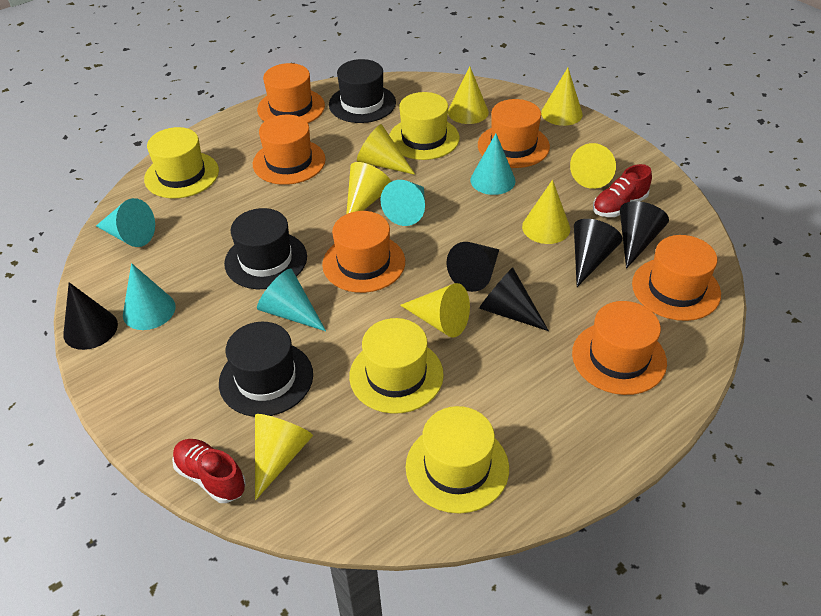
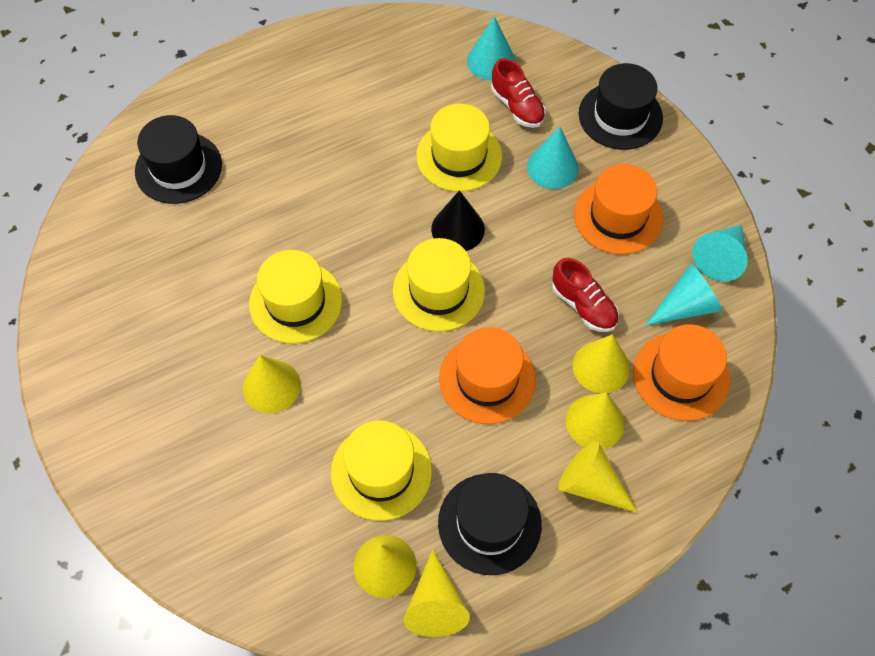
black cone: 5 -> 1
orange hat: 6 -> 3
turquoise cone: 5 -> 4
yellow cone: 8 -> 6

